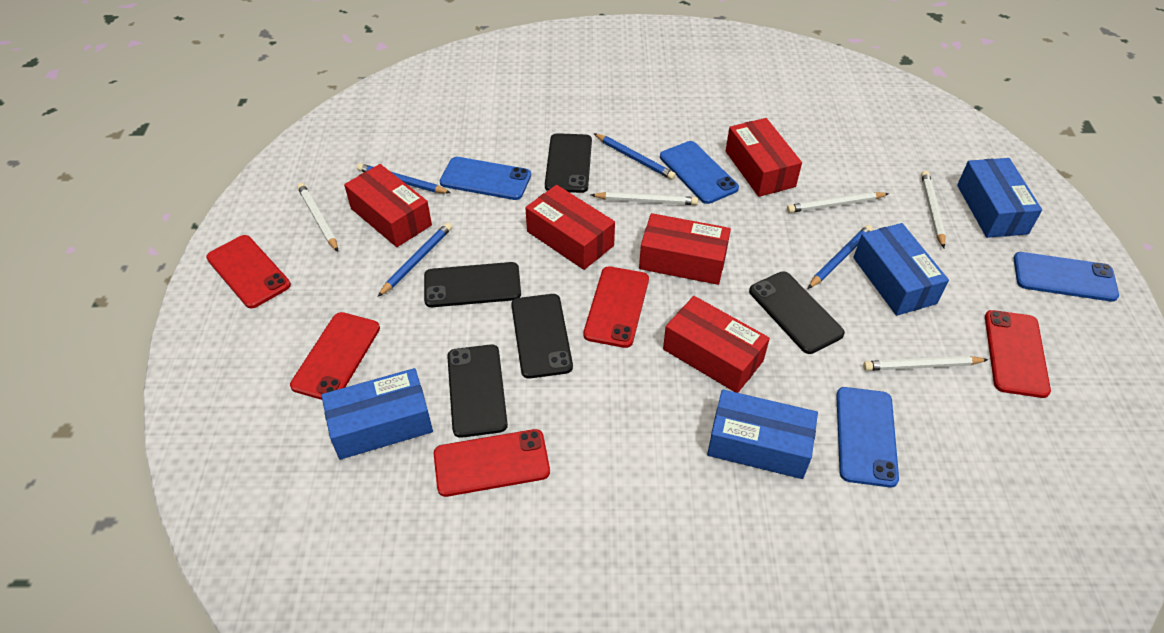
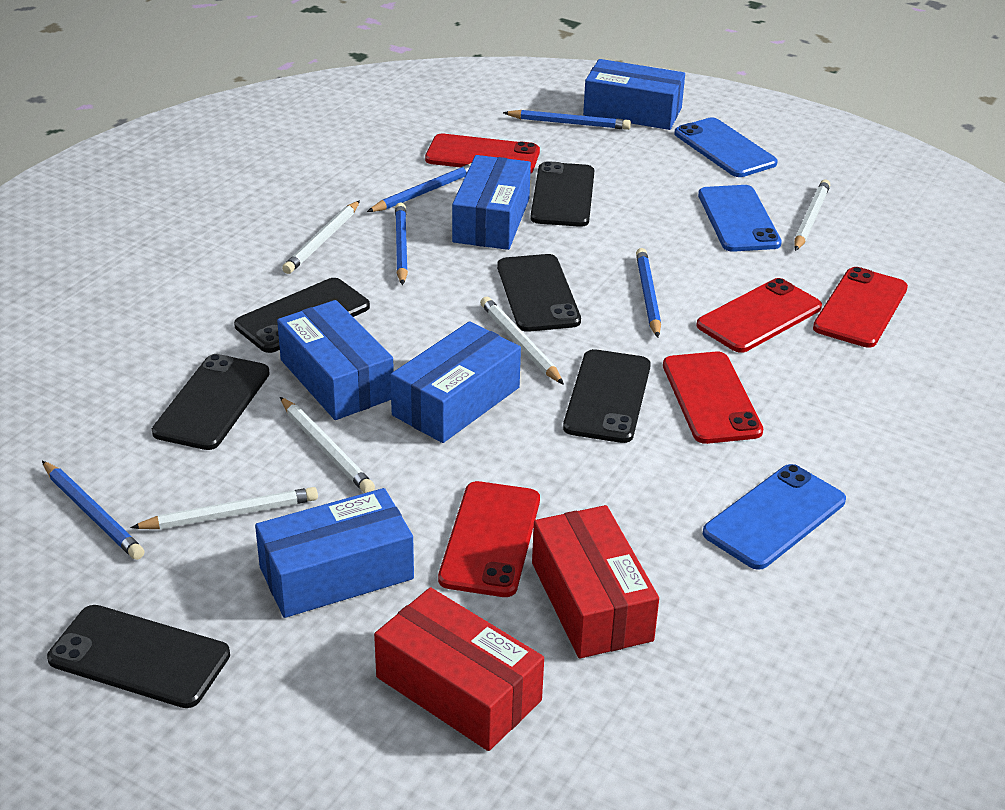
black phone: 5 -> 6
blue box: 4 -> 5
blue pencil: 4 -> 5
blue phone: 4 -> 3
red box: 5 -> 2

